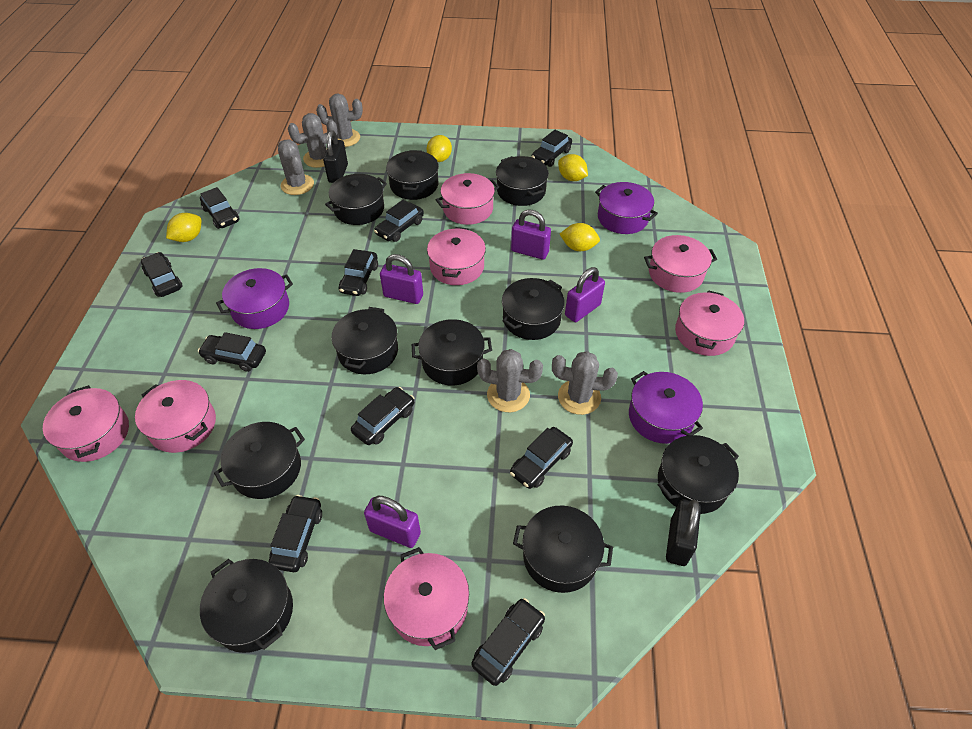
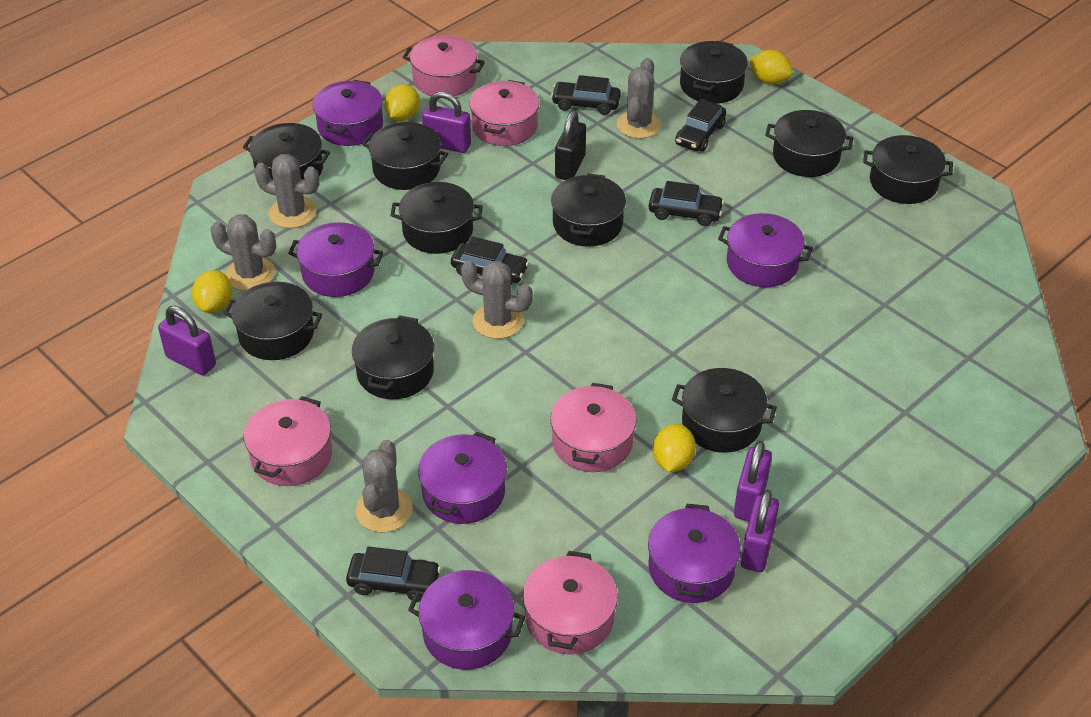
black car: 10 -> 5
black padlock: 2 -> 1
pink pot: 7 -> 5
purple pot: 3 -> 6

